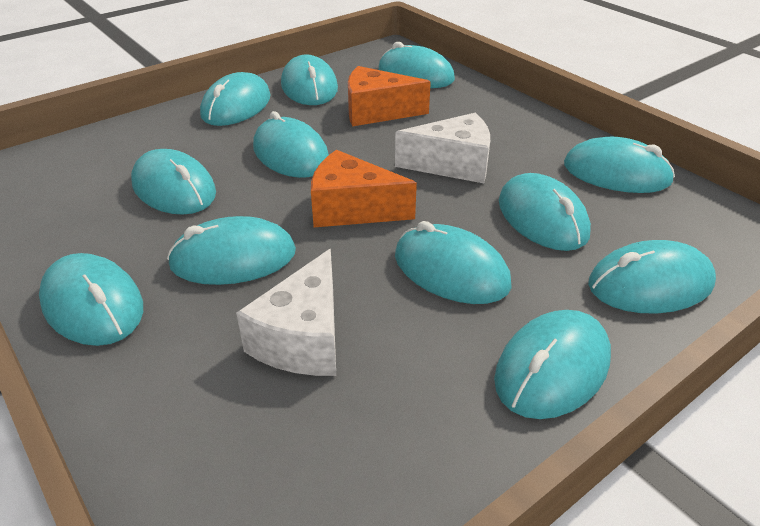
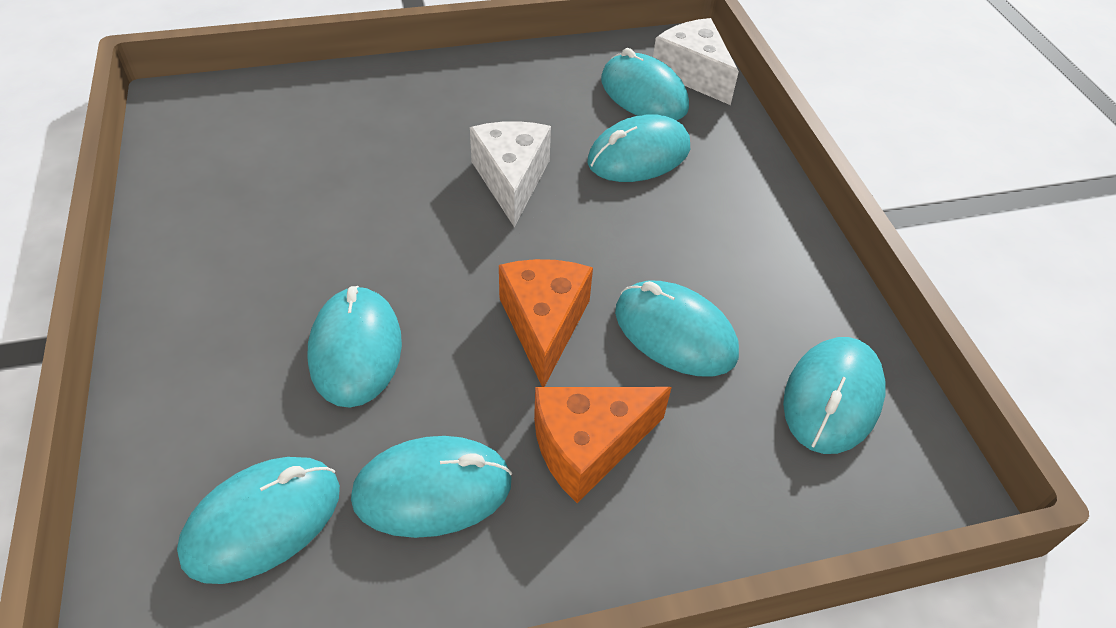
turquoise mouse: 12 -> 7

